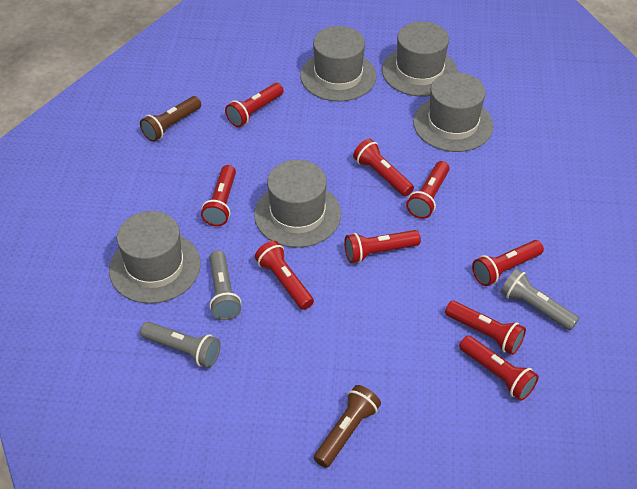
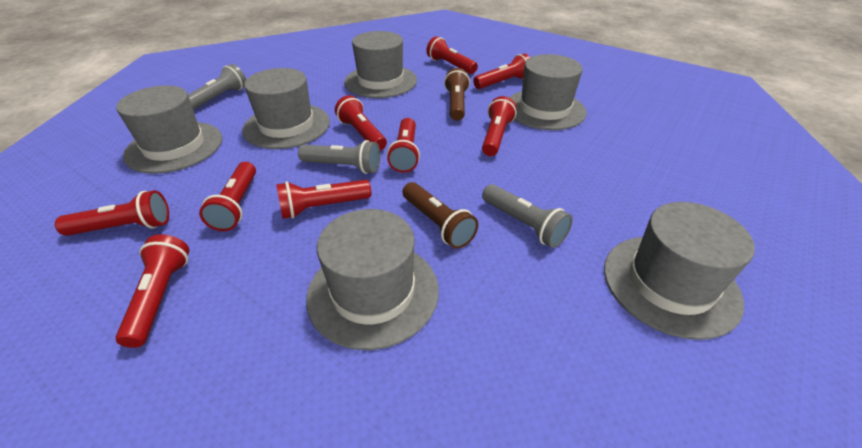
grey hat: 5 -> 6

